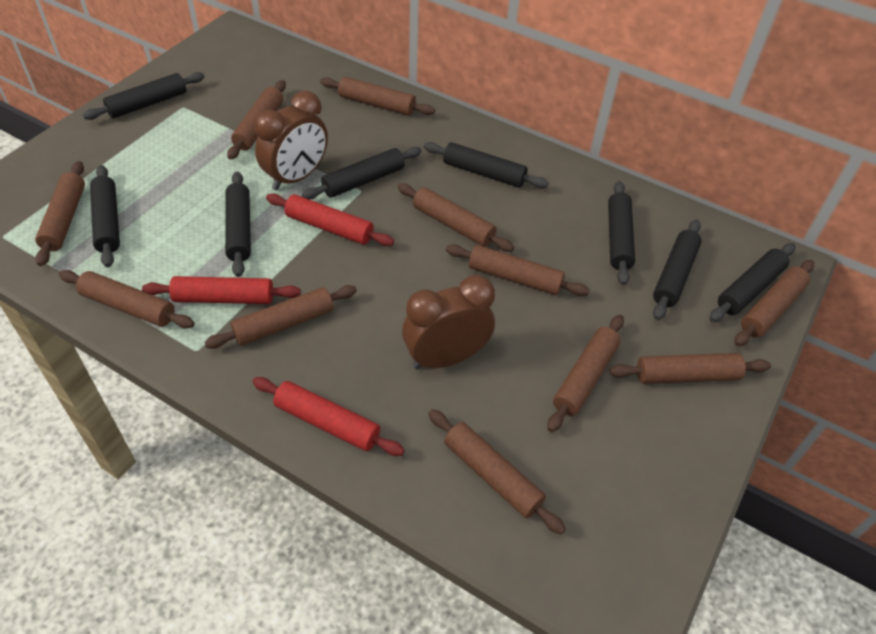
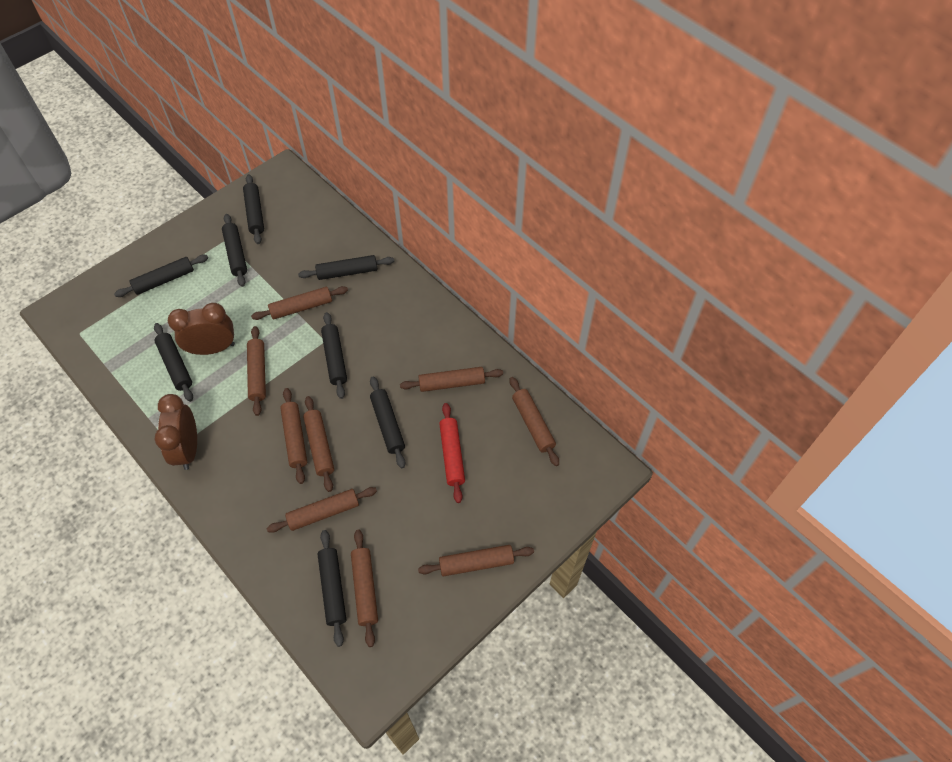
brown rolling pin: 11 -> 9
red rolling pin: 3 -> 1

